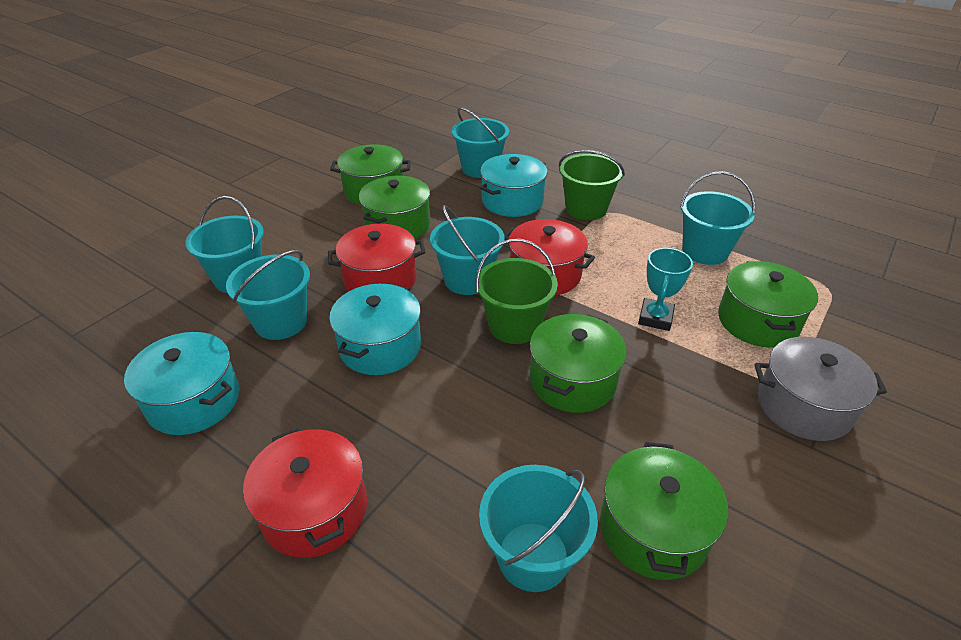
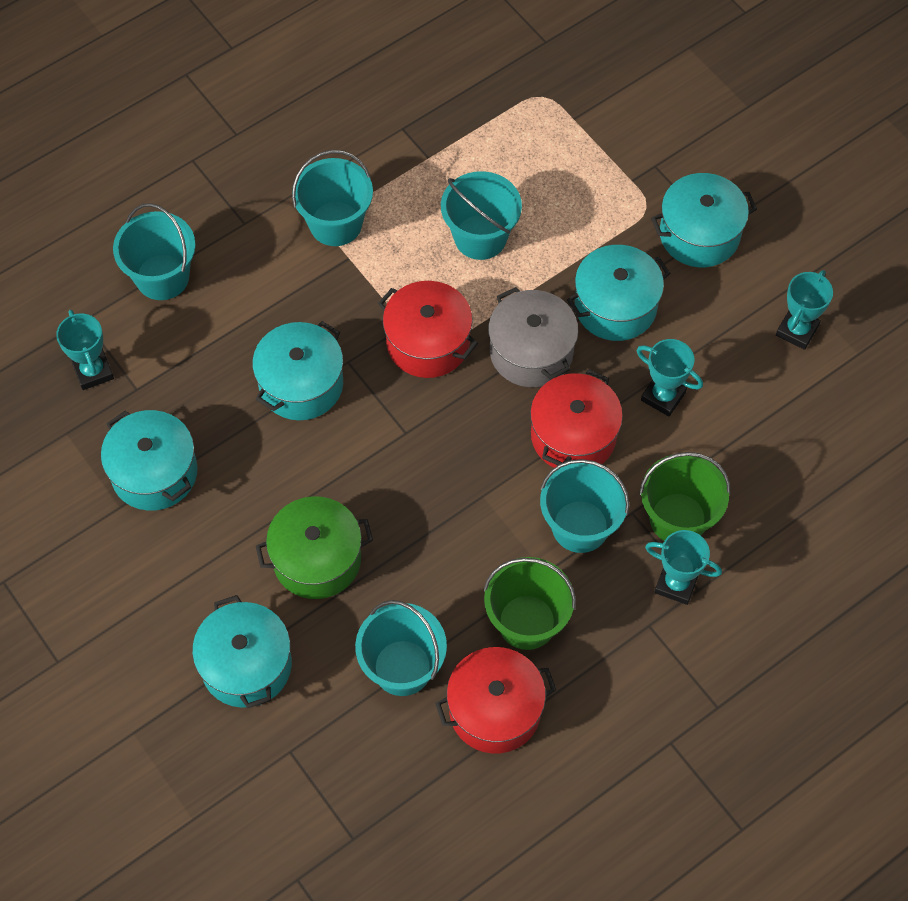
green pot: 5 -> 1
turquoise bucket: 6 -> 5
turquoise pot: 3 -> 5
turquoise trophy: 1 -> 4

